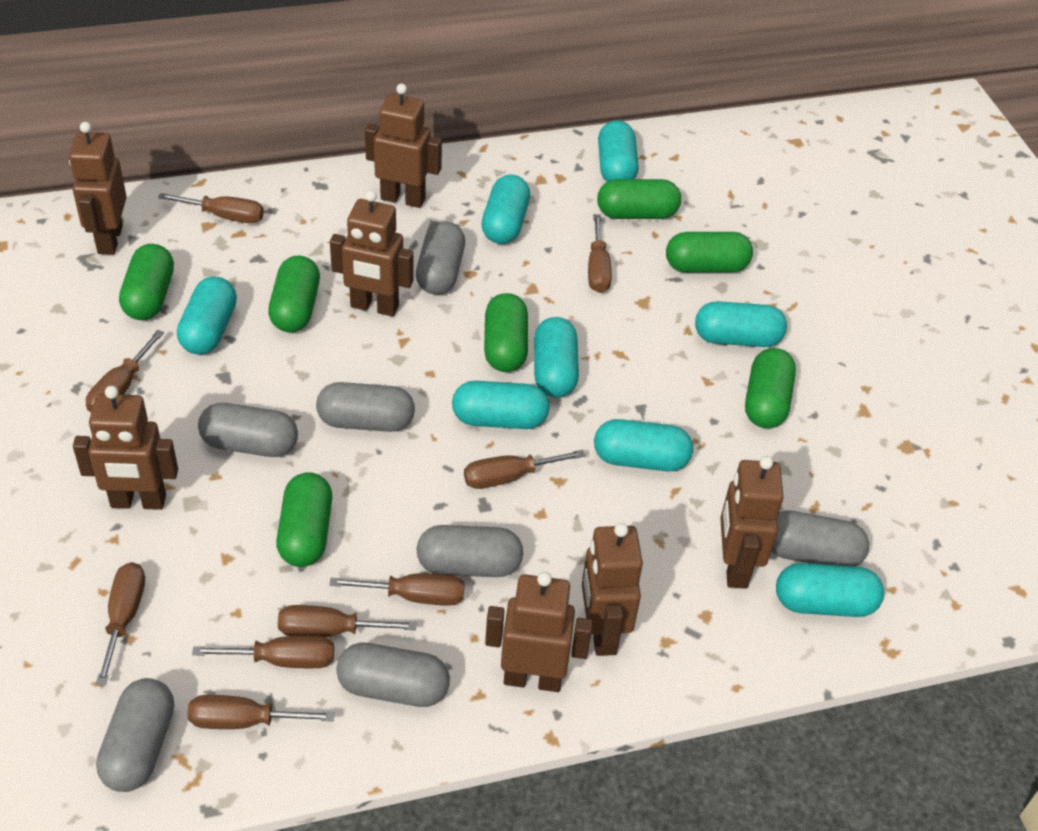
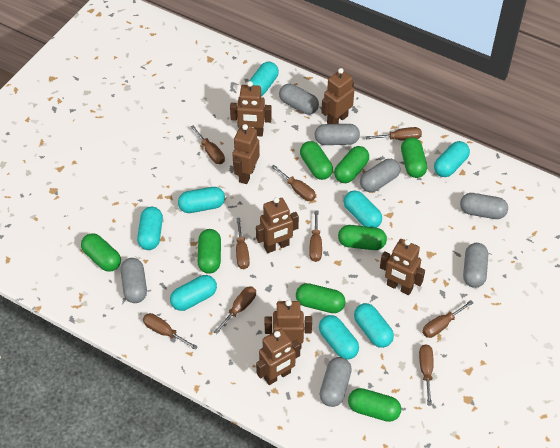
green capsule: 7 -> 8

